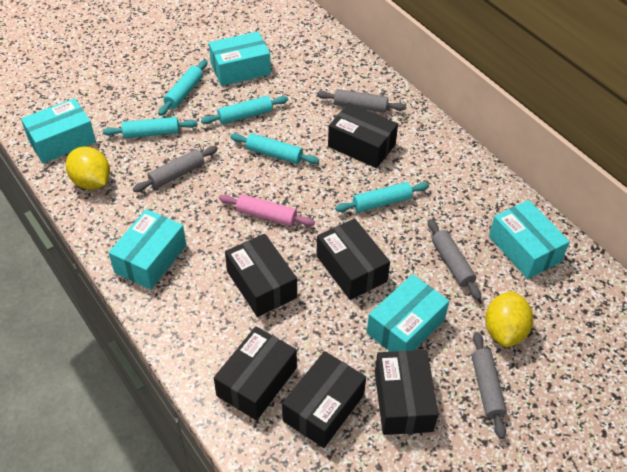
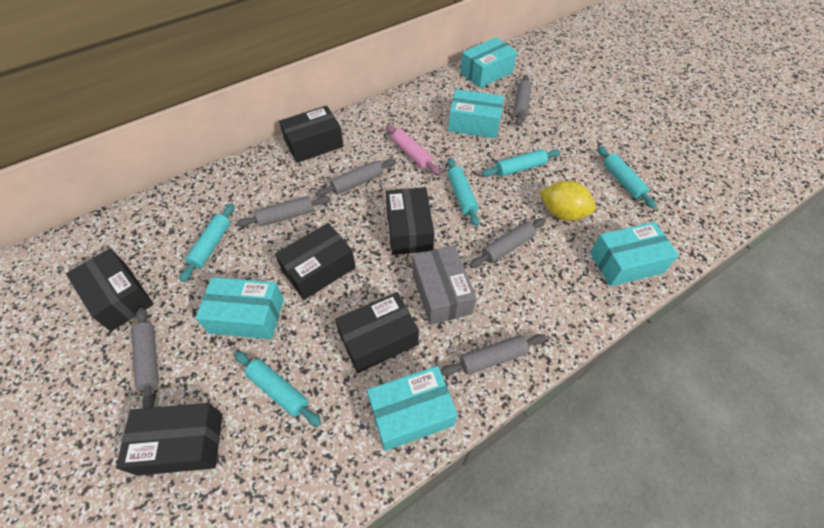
grey box: 0 -> 1
grey rolling pin: 4 -> 6
yellow lemon: 2 -> 1

